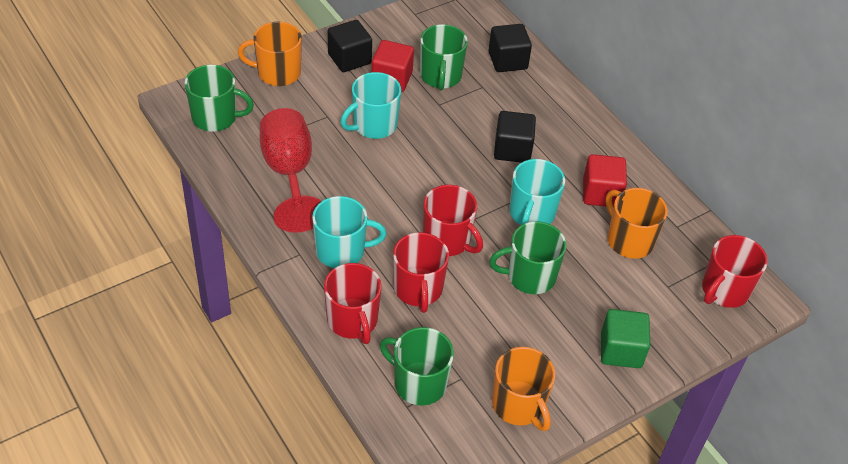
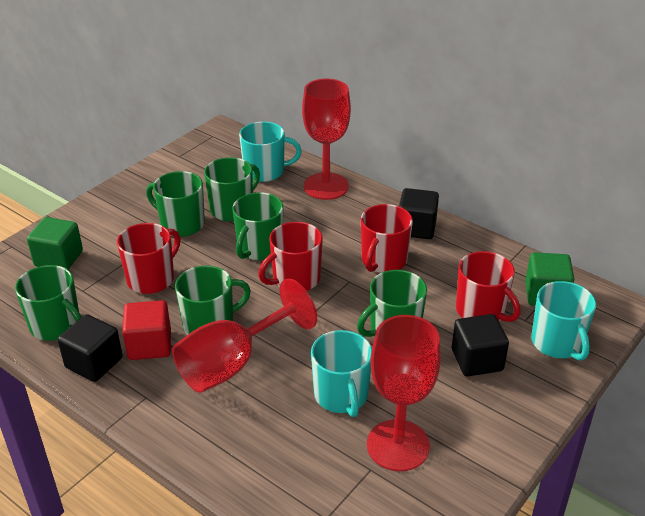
green cube: 1 -> 2
green mug: 4 -> 6
orange mug: 3 -> 0
red cube: 2 -> 1
red goblet: 1 -> 3

